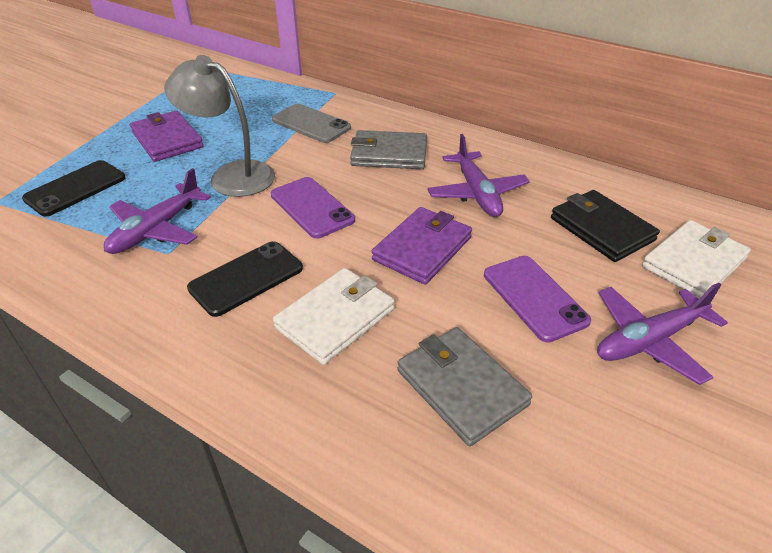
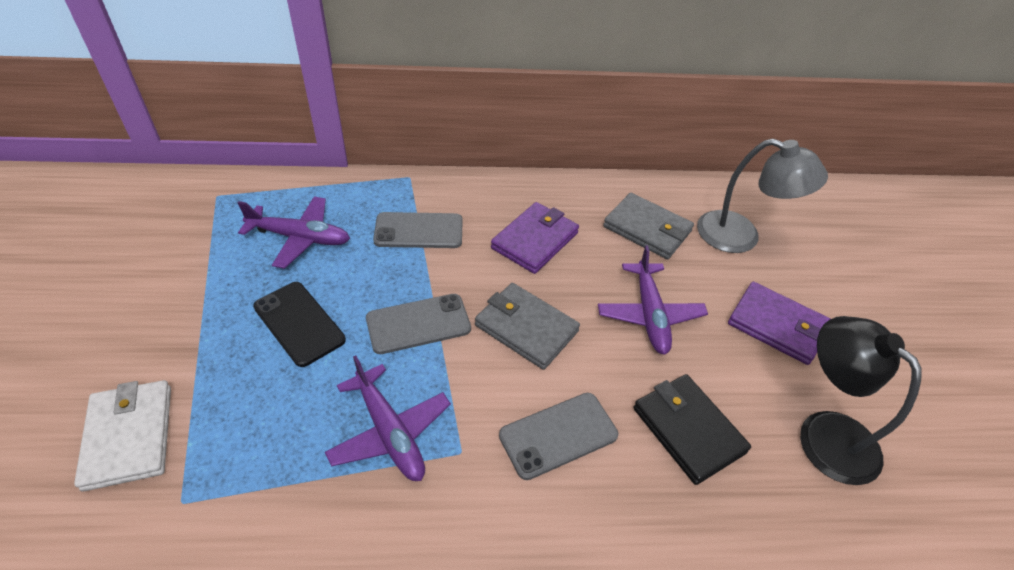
black lamp: 0 -> 1
black phone: 2 -> 1
grey phone: 1 -> 3
purple phone: 2 -> 0
white wallet: 2 -> 1

